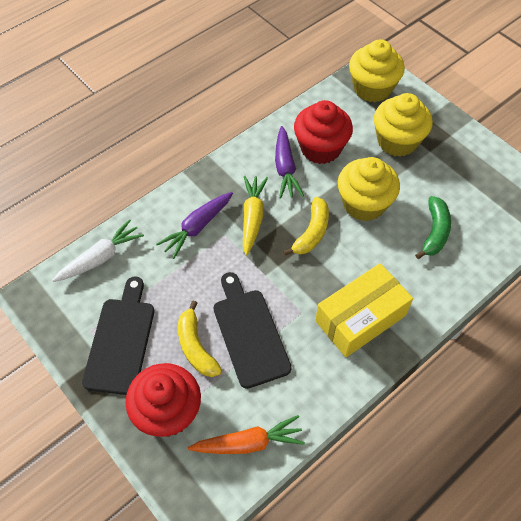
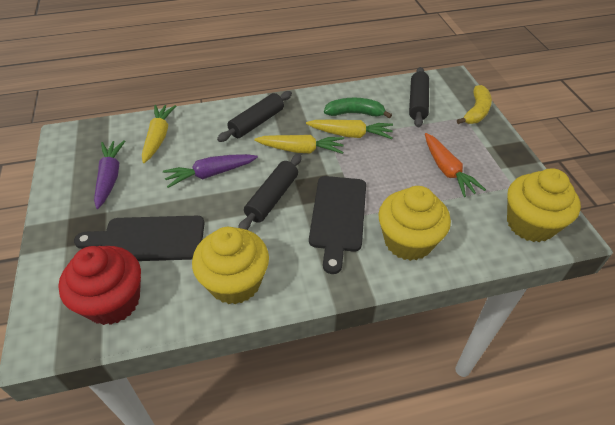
black rolling pin: 0 -> 3
red cupcake: 2 -> 1
white carrot: 1 -> 0
yellow banana: 2 -> 1
yellow box: 1 -> 0
yellow carrot: 1 -> 3

